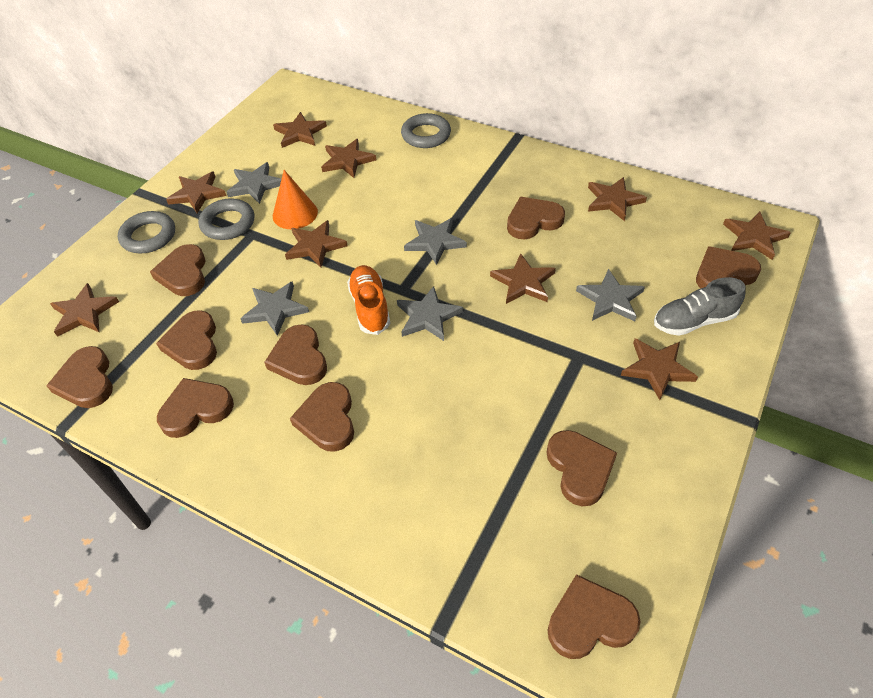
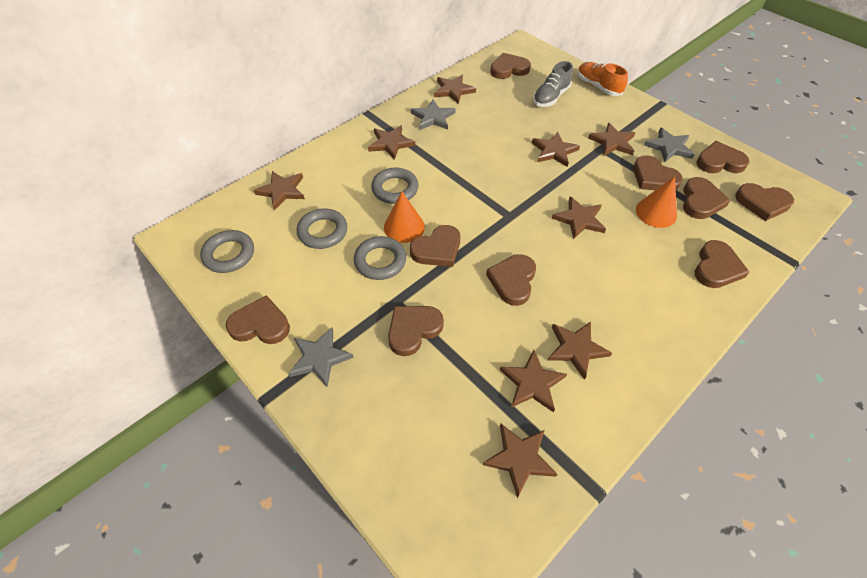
grey ring: 3 -> 4
grey star: 5 -> 3
orange cone: 1 -> 2

